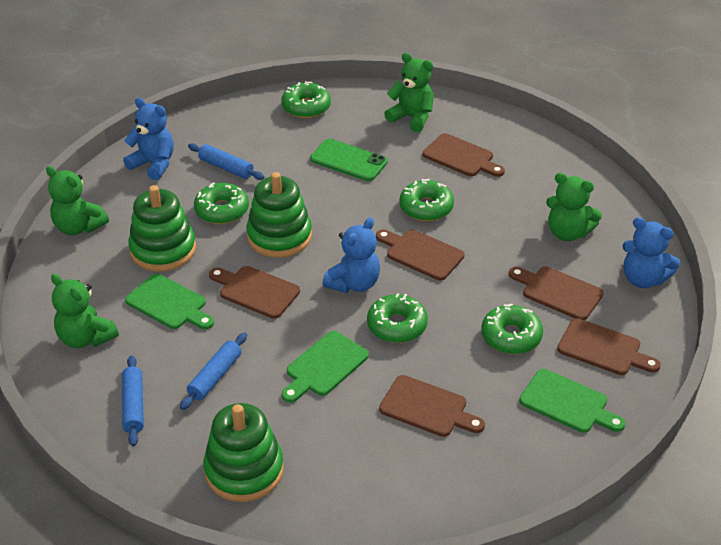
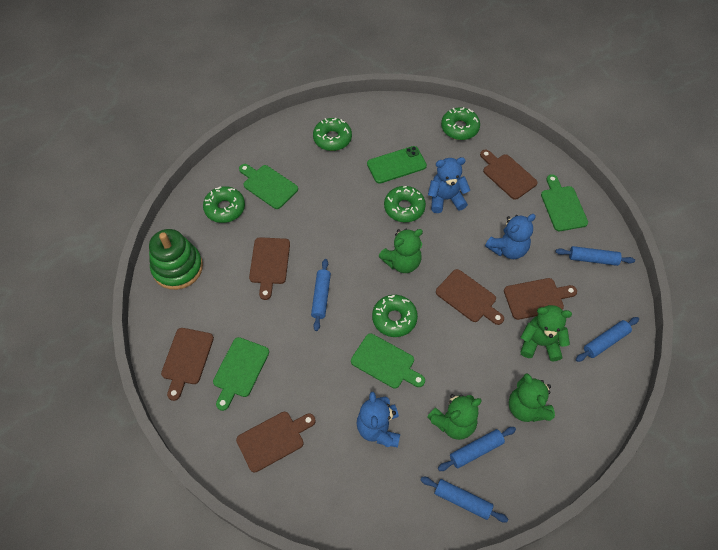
blue rolling pin: 3 -> 5
green cutting board: 3 -> 4
green stacking toy: 3 -> 1

